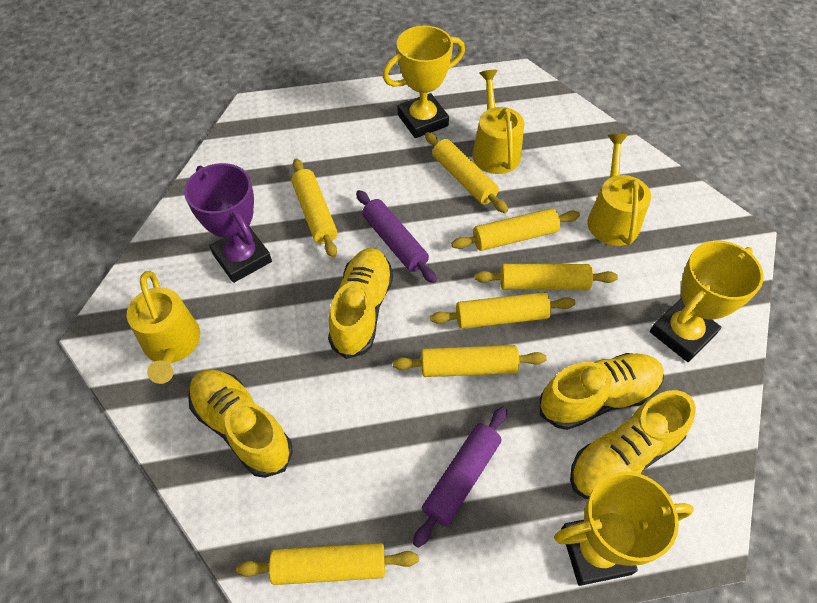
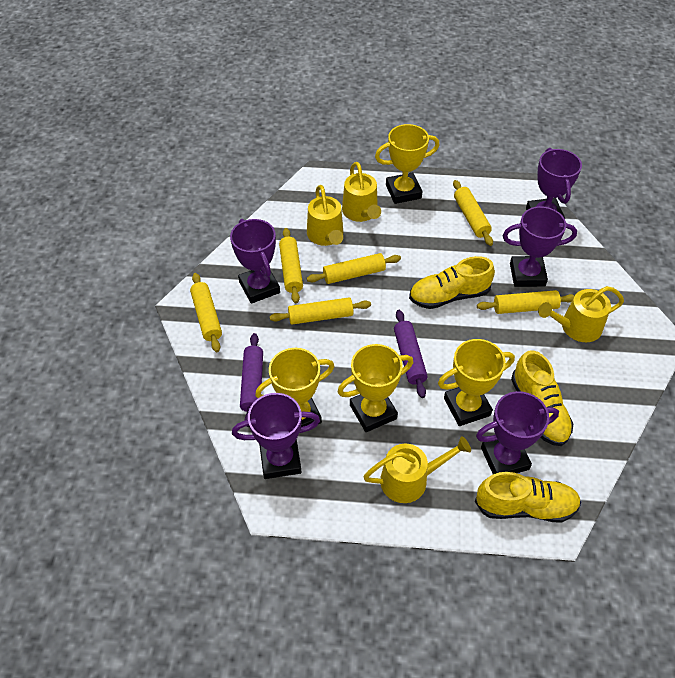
purple trophy: 1 -> 5
yellow rolling pin: 7 -> 6
yellow shoe: 4 -> 3
yellow trophy: 3 -> 4
yellow watering can: 3 -> 4

